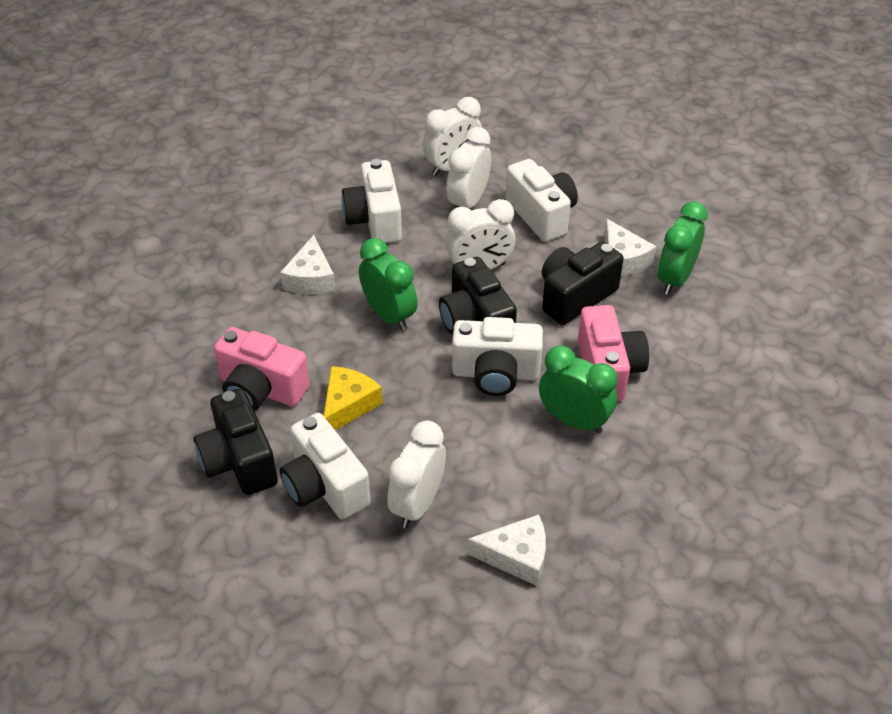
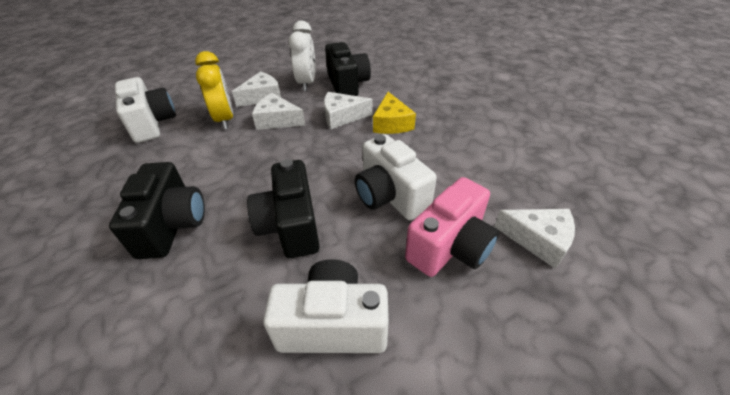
green clock: 3 -> 0
pink camera: 2 -> 1
white camera: 4 -> 3
white cheese: 3 -> 4
white clock: 4 -> 1
yellow clock: 0 -> 1

